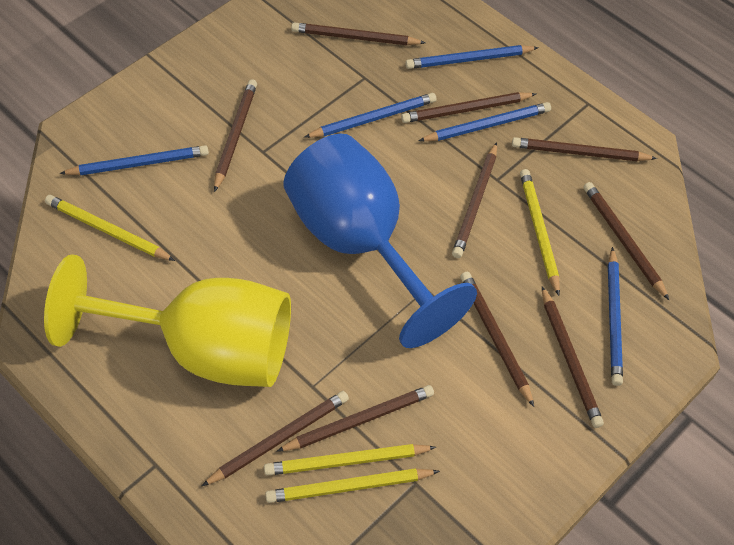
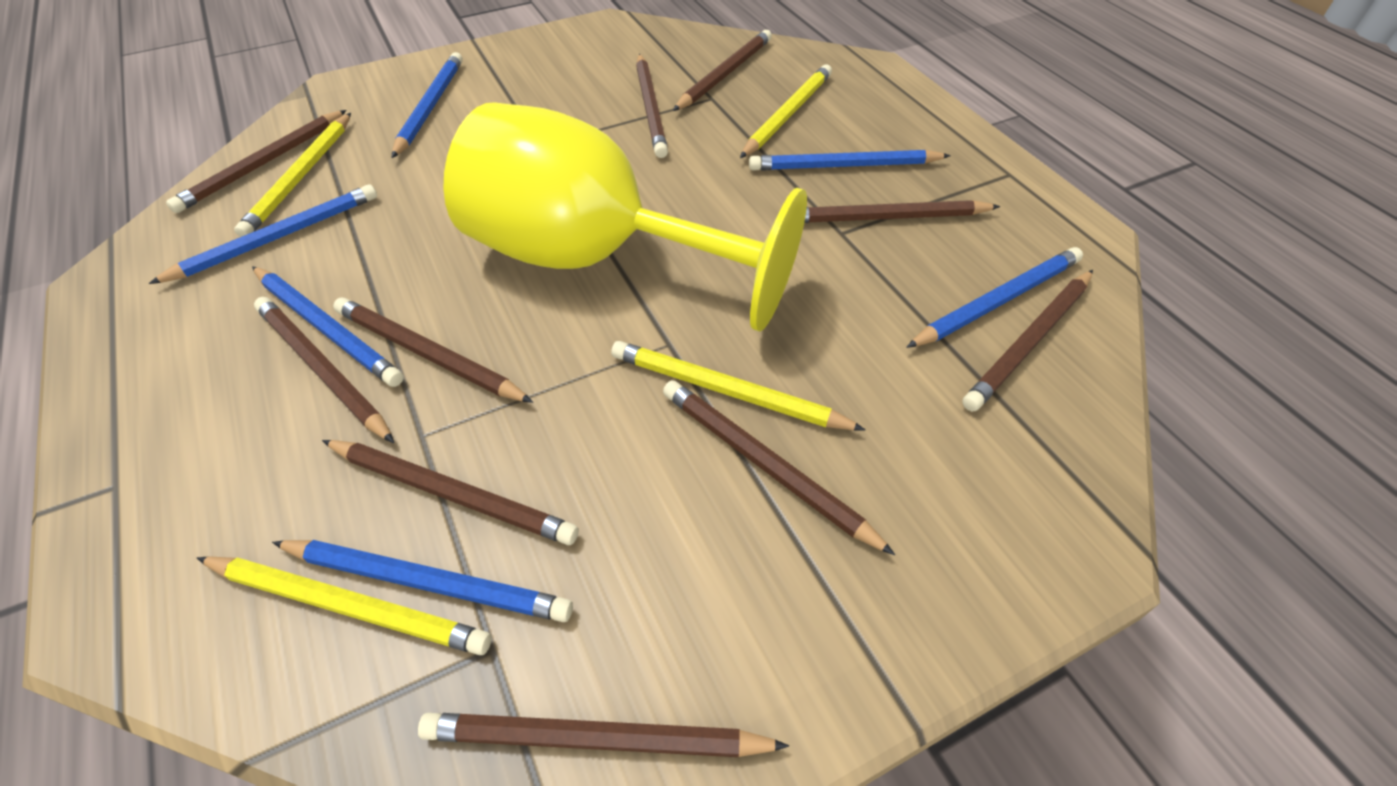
blue goblet: 1 -> 0
blue pencil: 5 -> 6

